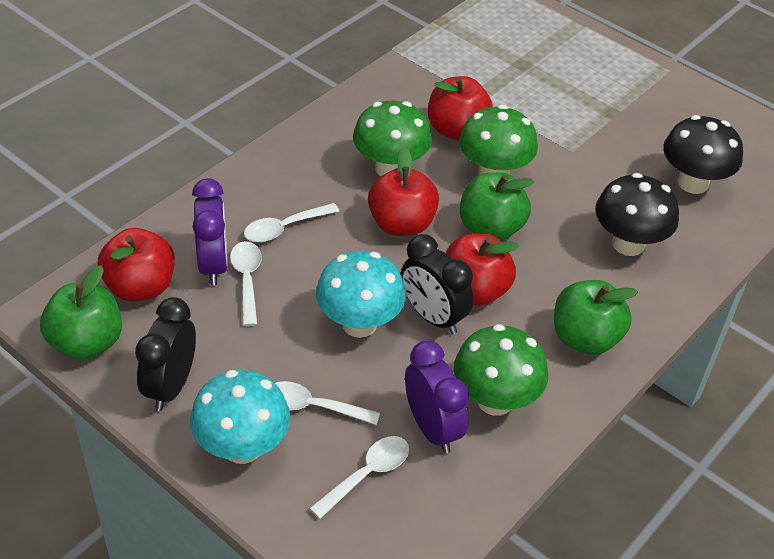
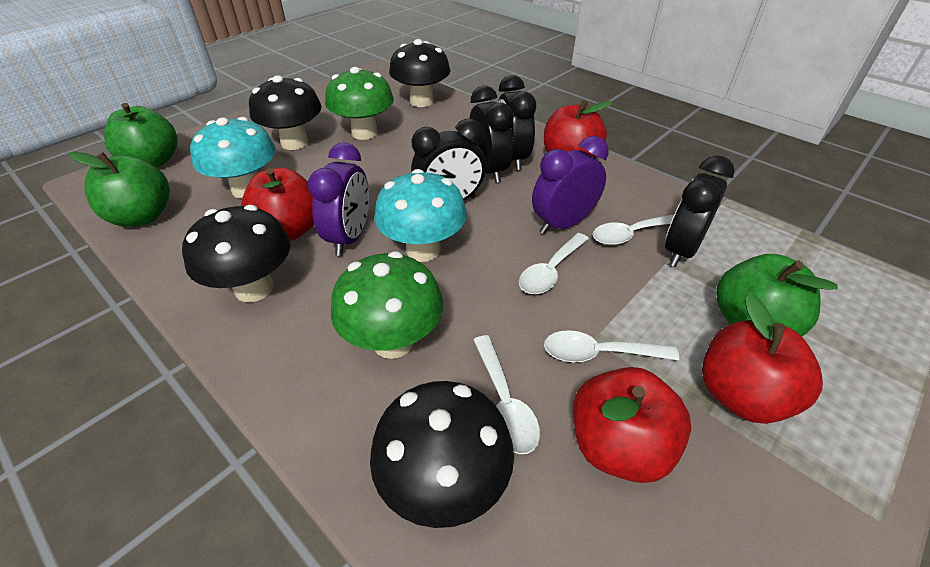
black clock: 2 -> 4
black mushroom: 2 -> 4
green mushroom: 3 -> 2

